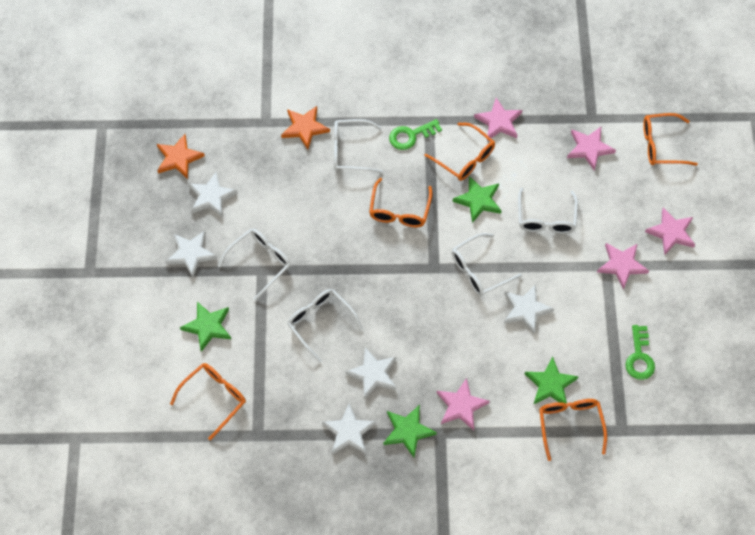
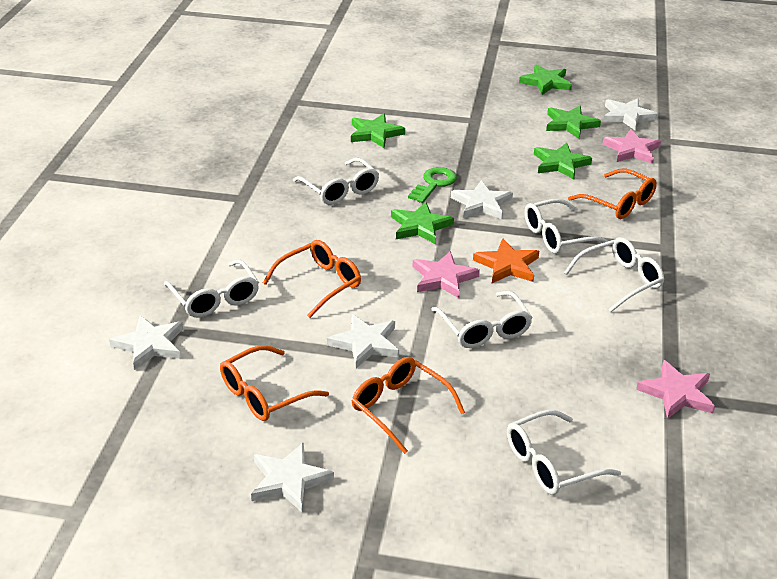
green key: 2 -> 1
green star: 4 -> 5
orange glasses: 5 -> 4
orange star: 2 -> 1
pink star: 5 -> 3
white glasses: 5 -> 6

